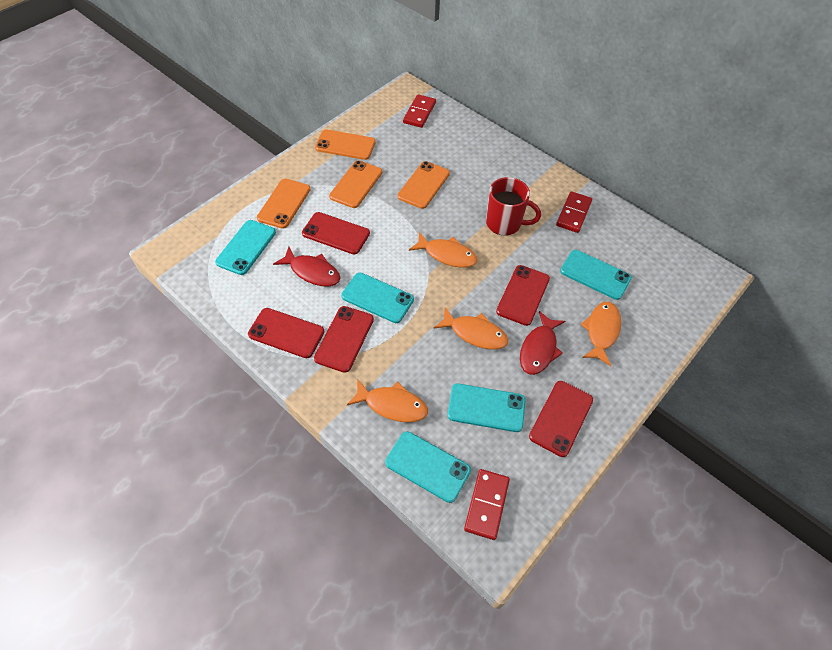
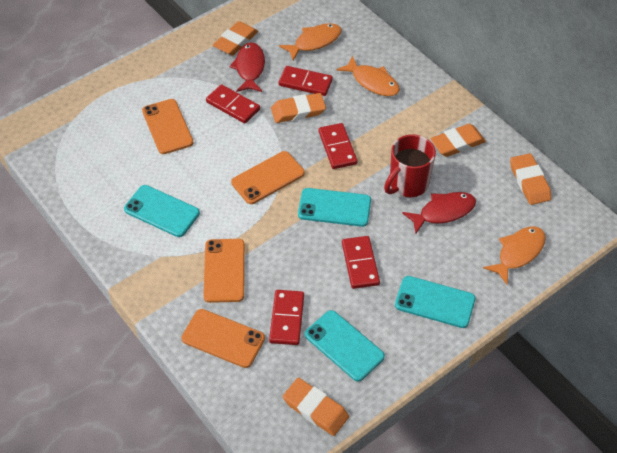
orange eraser: 0 -> 5
orange fish: 4 -> 3
red domino: 3 -> 5
red phone: 5 -> 0
turquoise phone: 5 -> 4

